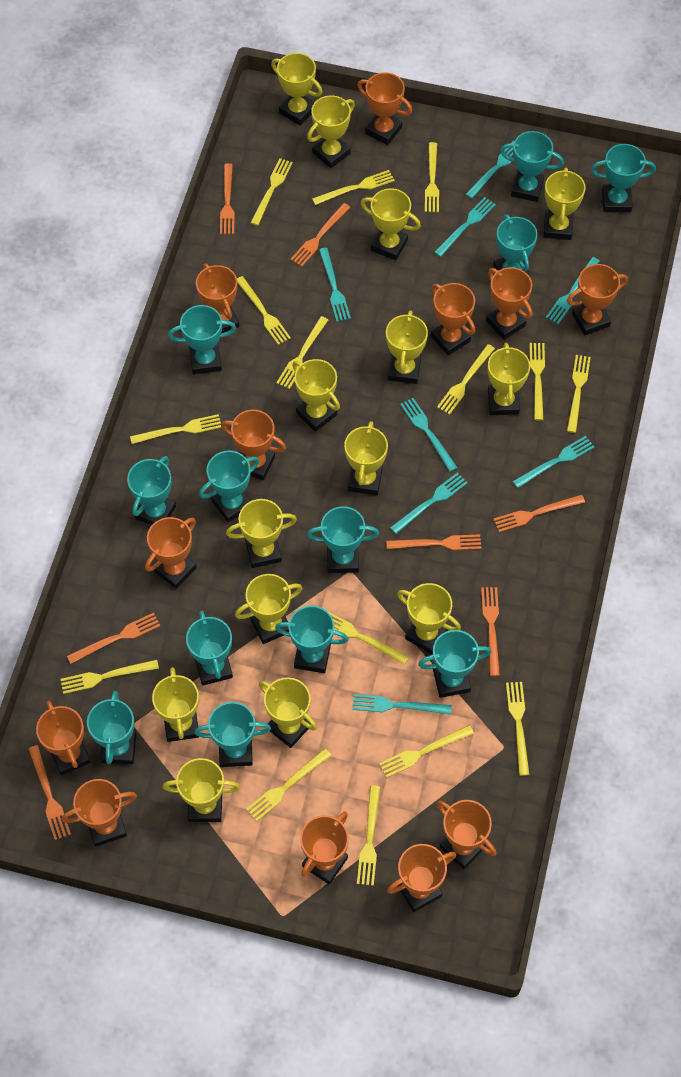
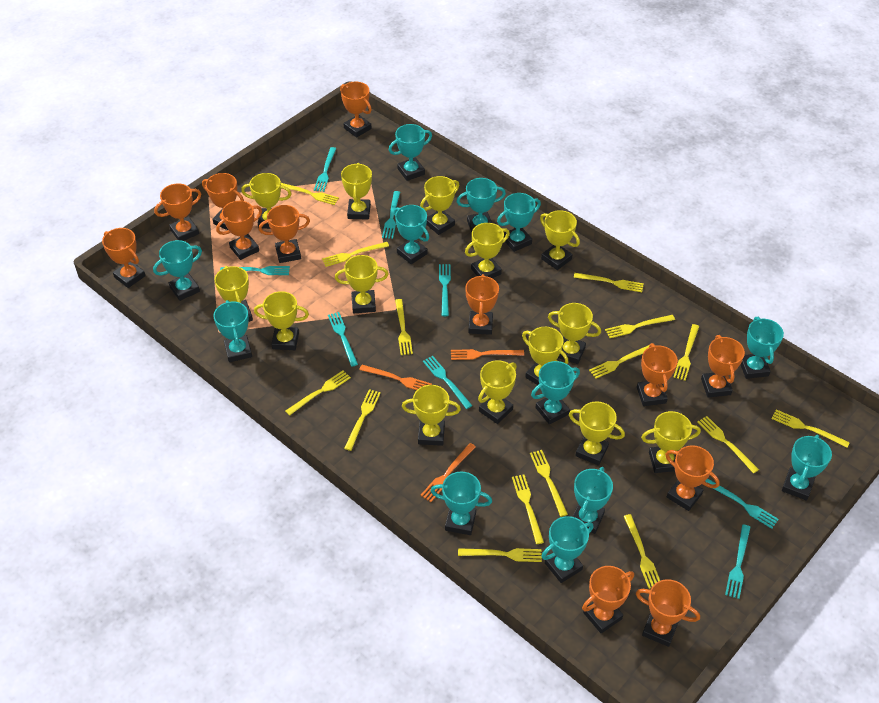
orange fork: 7 -> 3

